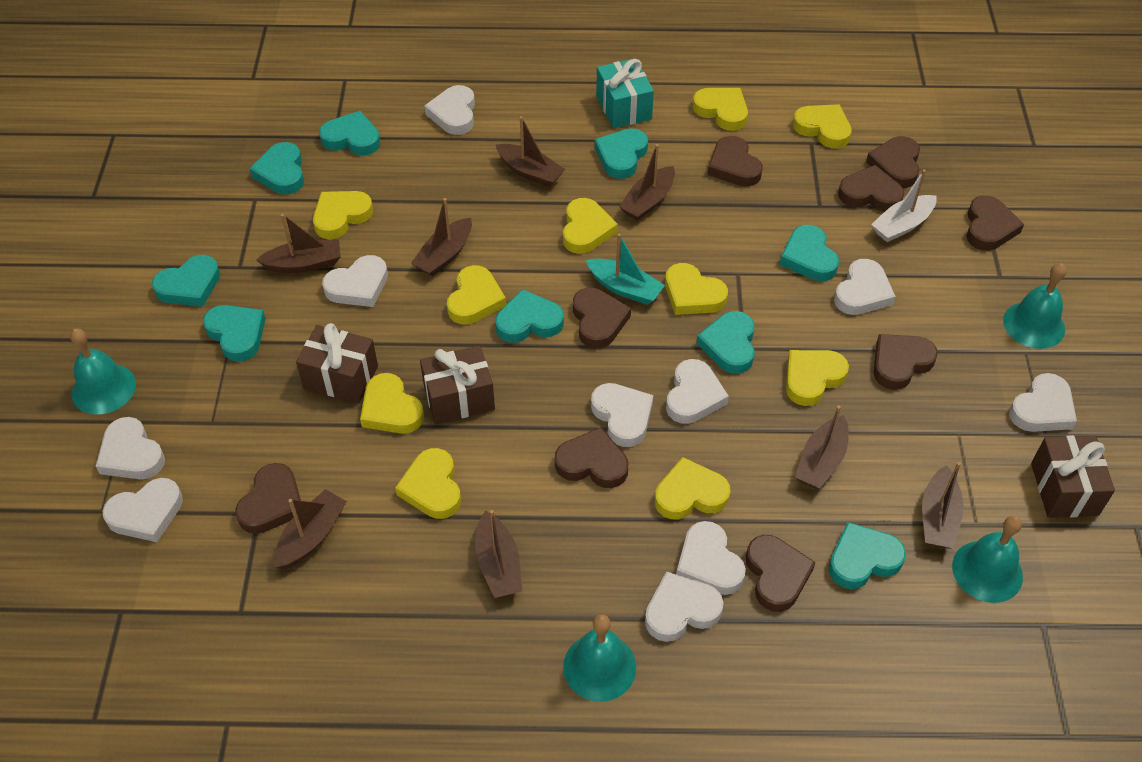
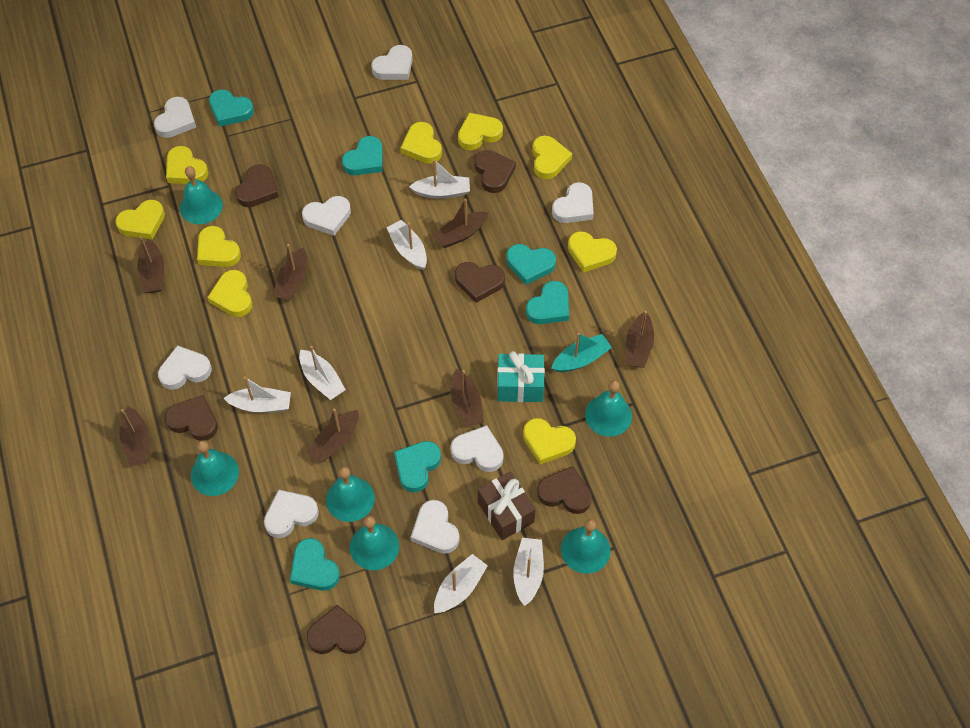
brown boat: 8 -> 7
brown gift: 3 -> 1
brown heart: 9 -> 6
turquoise bell: 4 -> 6
turquoise heart: 9 -> 6
white boat: 1 -> 6
white heart: 10 -> 8
yellow heart: 10 -> 9

